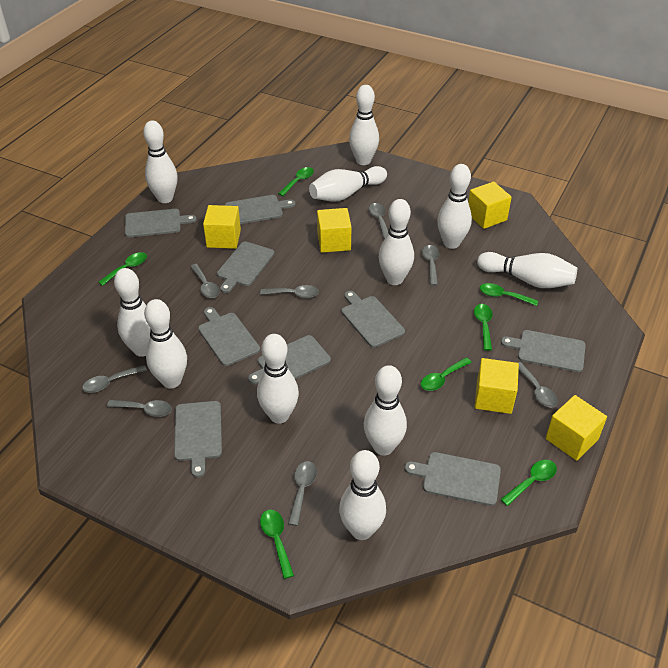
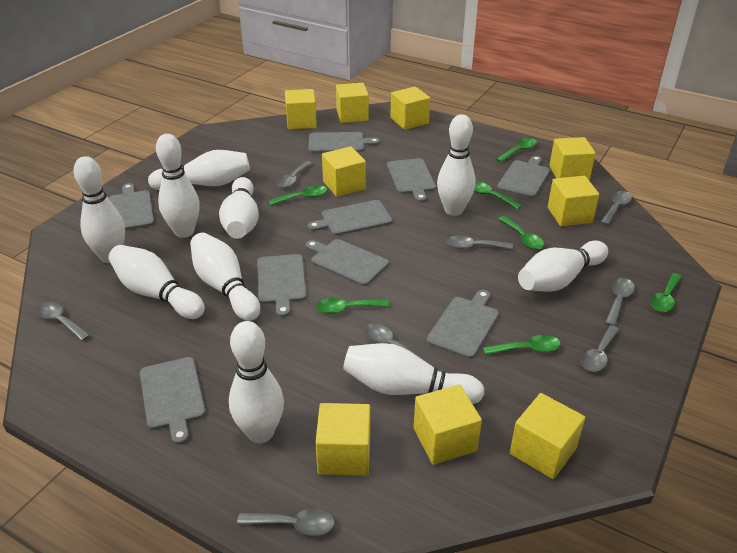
white bowling pin: 11 -> 10
yellow cube: 5 -> 9

